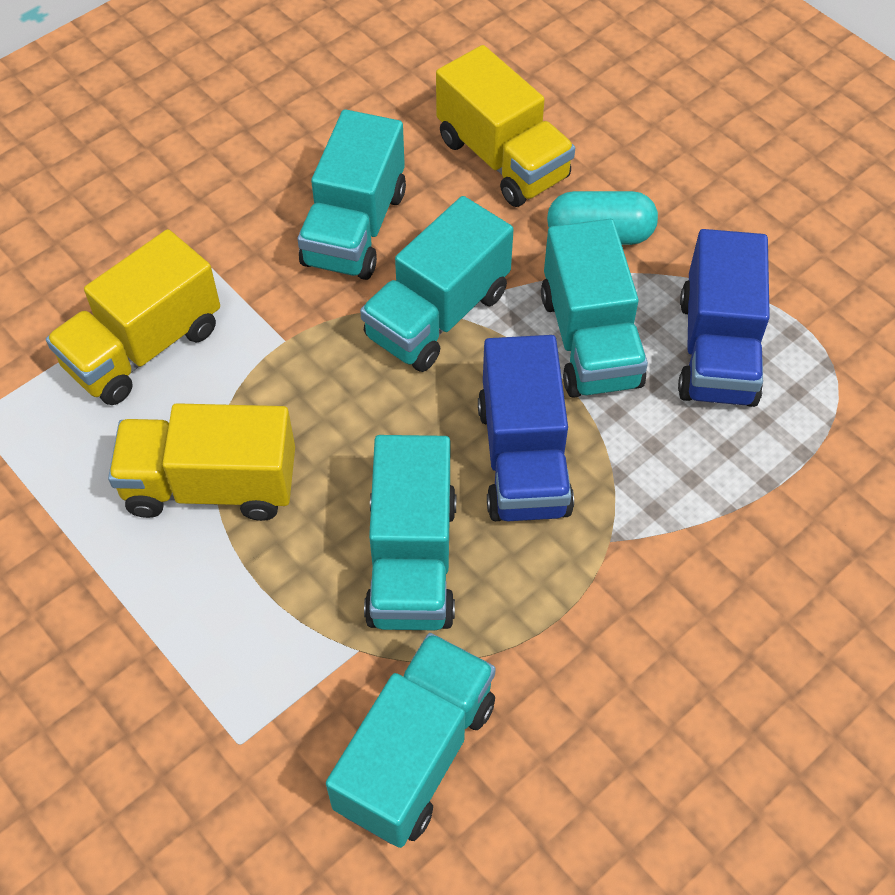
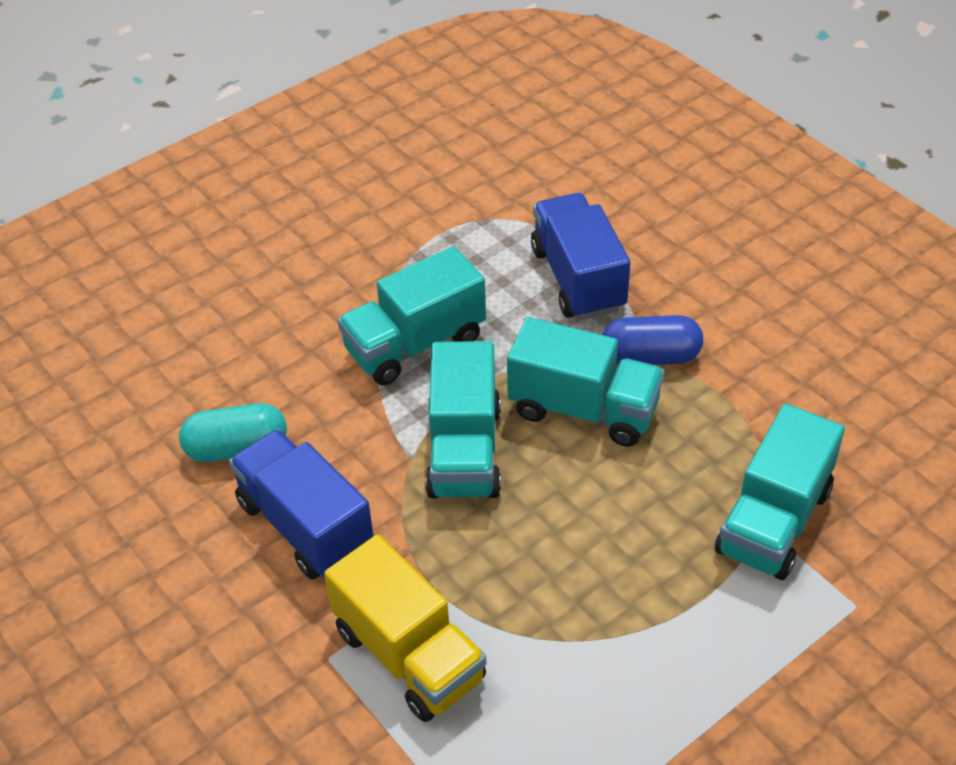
blue capsule: 0 -> 1
turquoise truck: 5 -> 4
yellow truck: 3 -> 1

